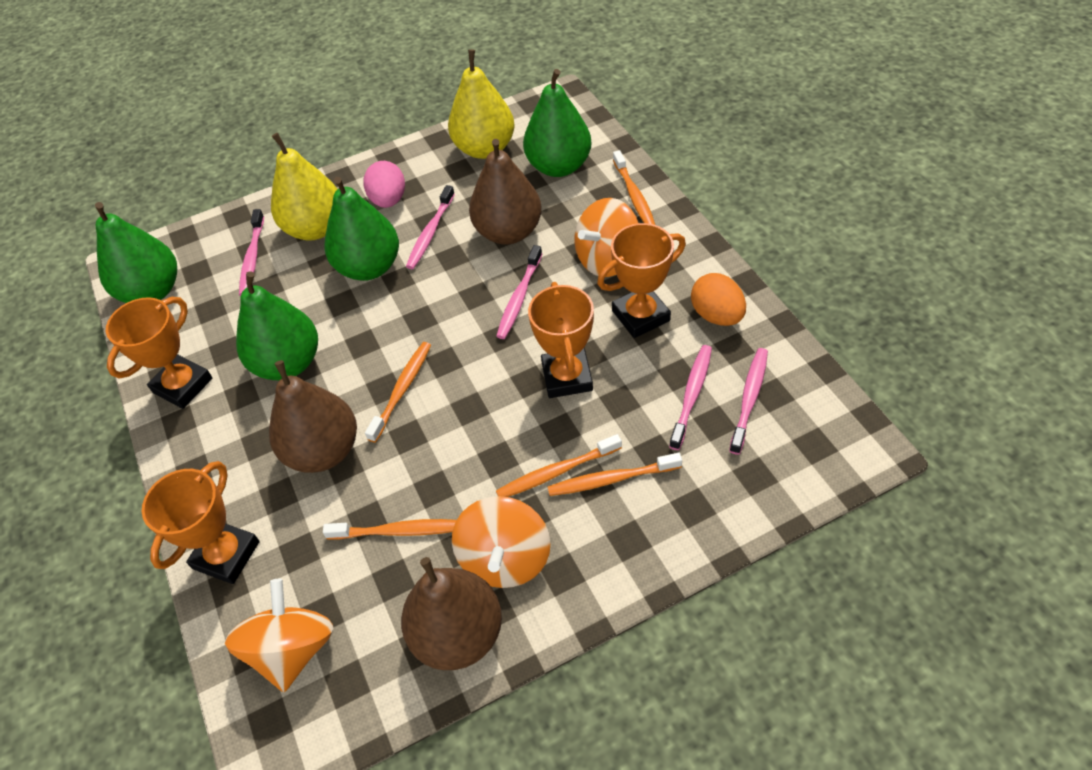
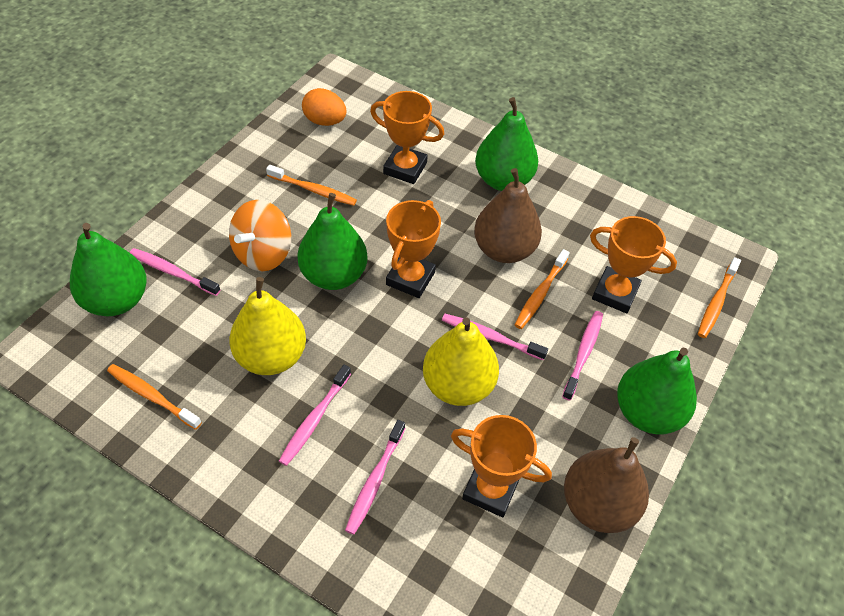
brown pear: 3 -> 2
orange spinning top: 3 -> 1
orange toothbrush: 5 -> 4
pink egg: 1 -> 0

